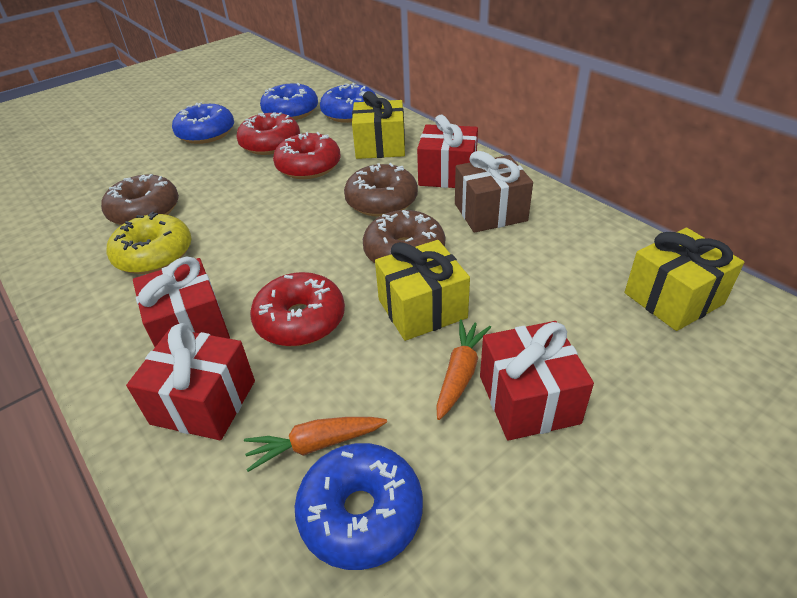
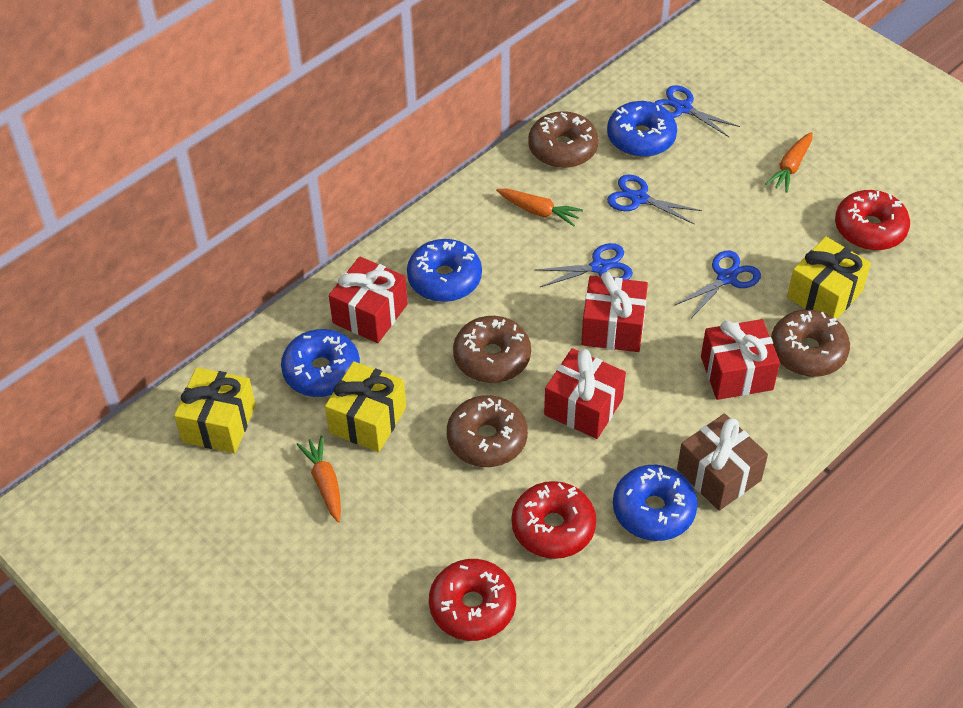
blue scissors: 0 -> 4
brown donut: 3 -> 4
orange carrot: 2 -> 3
yellow donut: 1 -> 0

